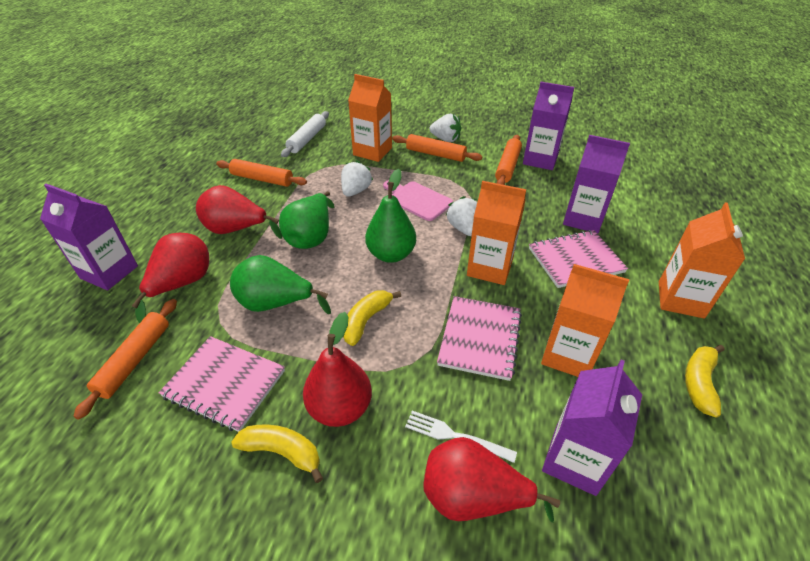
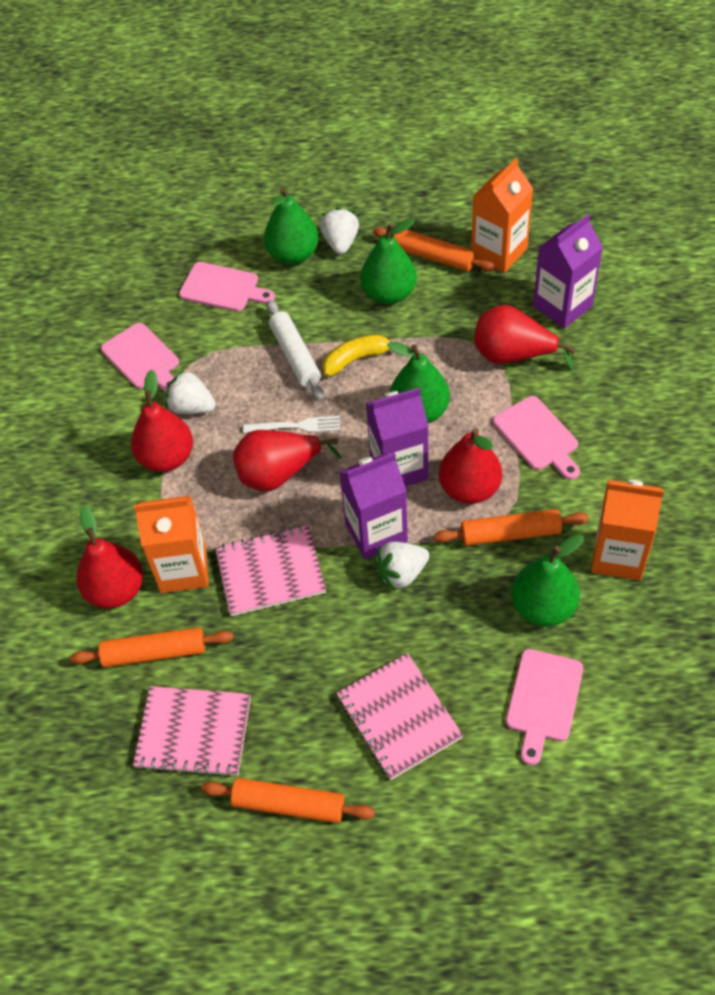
green pear: 3 -> 4
orange carton: 4 -> 3
pink cutting board: 1 -> 4
purple carton: 4 -> 3
red pear: 4 -> 5
yellow banana: 3 -> 1

